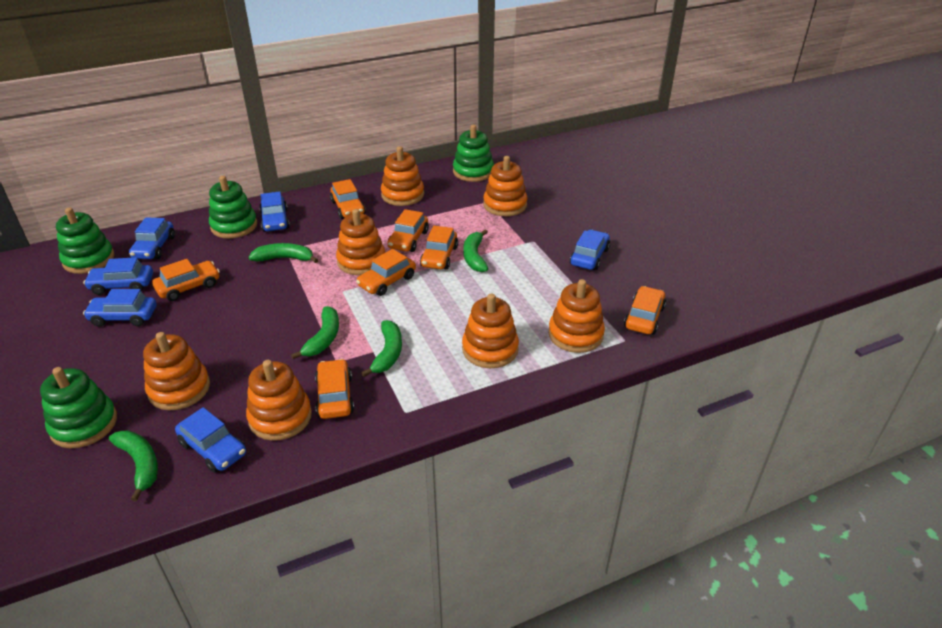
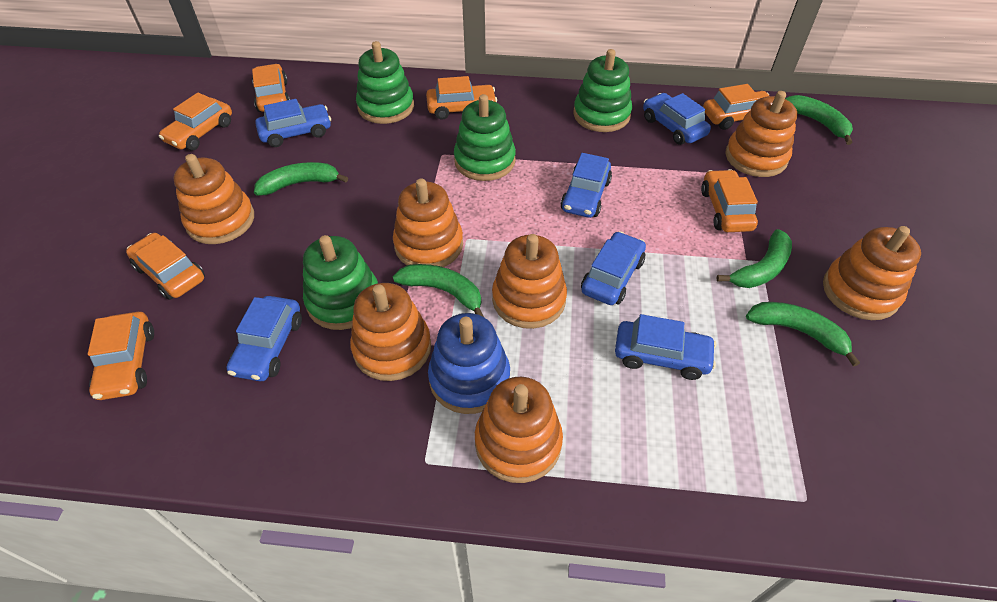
blue stacking toy: 0 -> 1

